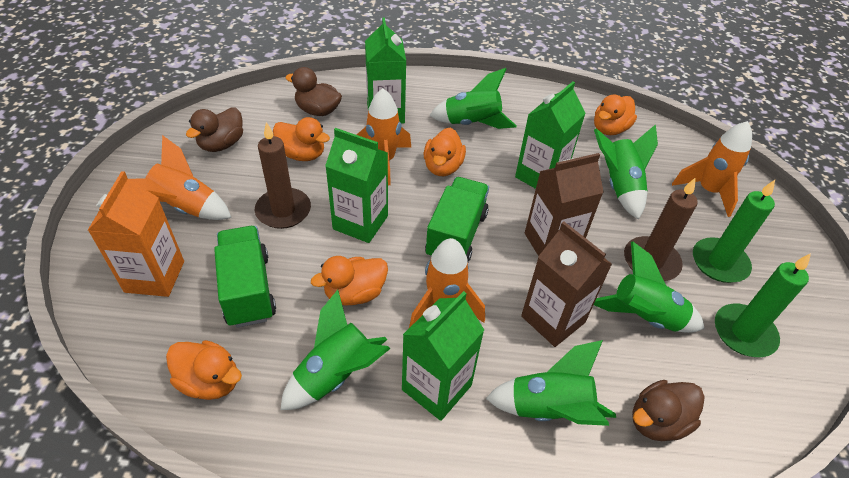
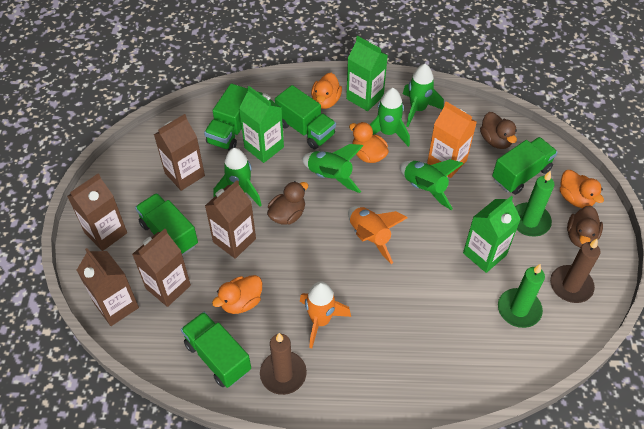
brown carton: 2 -> 5
green carton: 4 -> 3
green truck: 2 -> 5
orange duck: 5 -> 4
orange rocket: 4 -> 2

